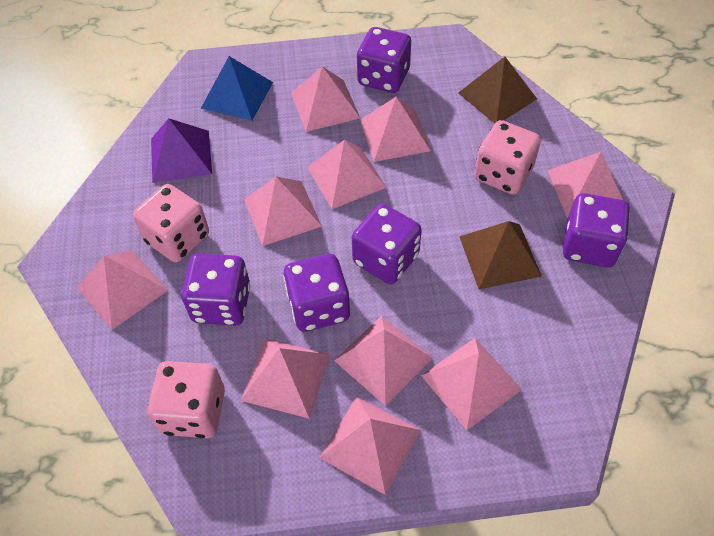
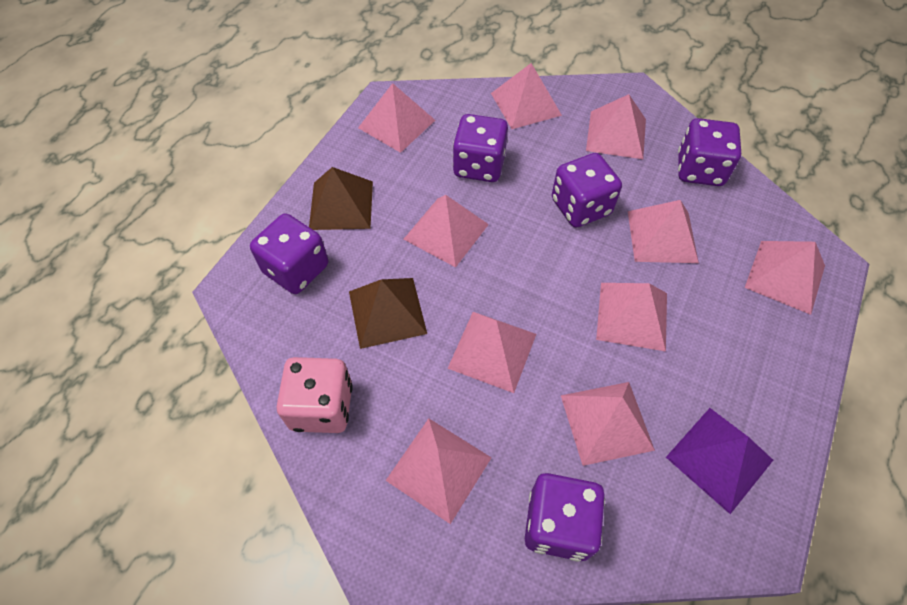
blue pyramid: 1 -> 0
pink dice: 3 -> 1

